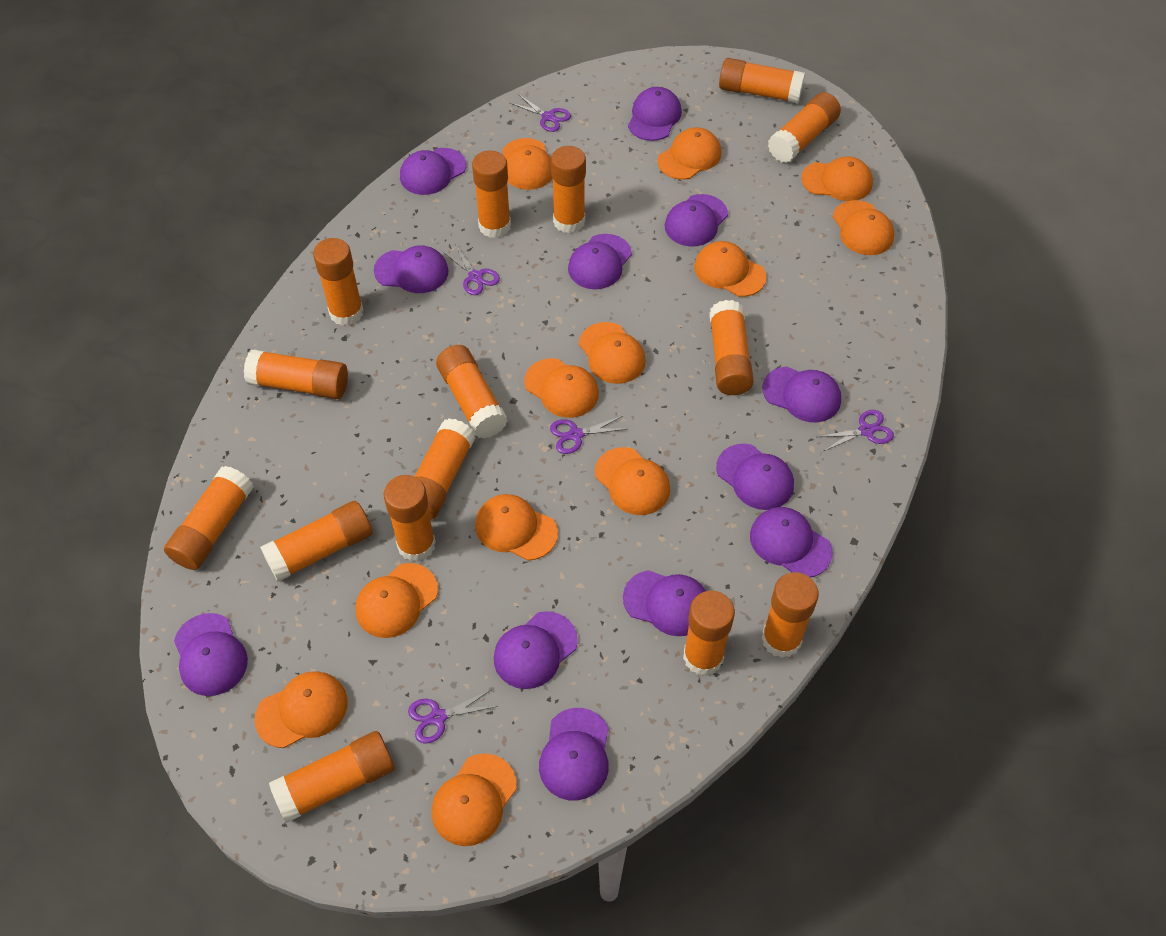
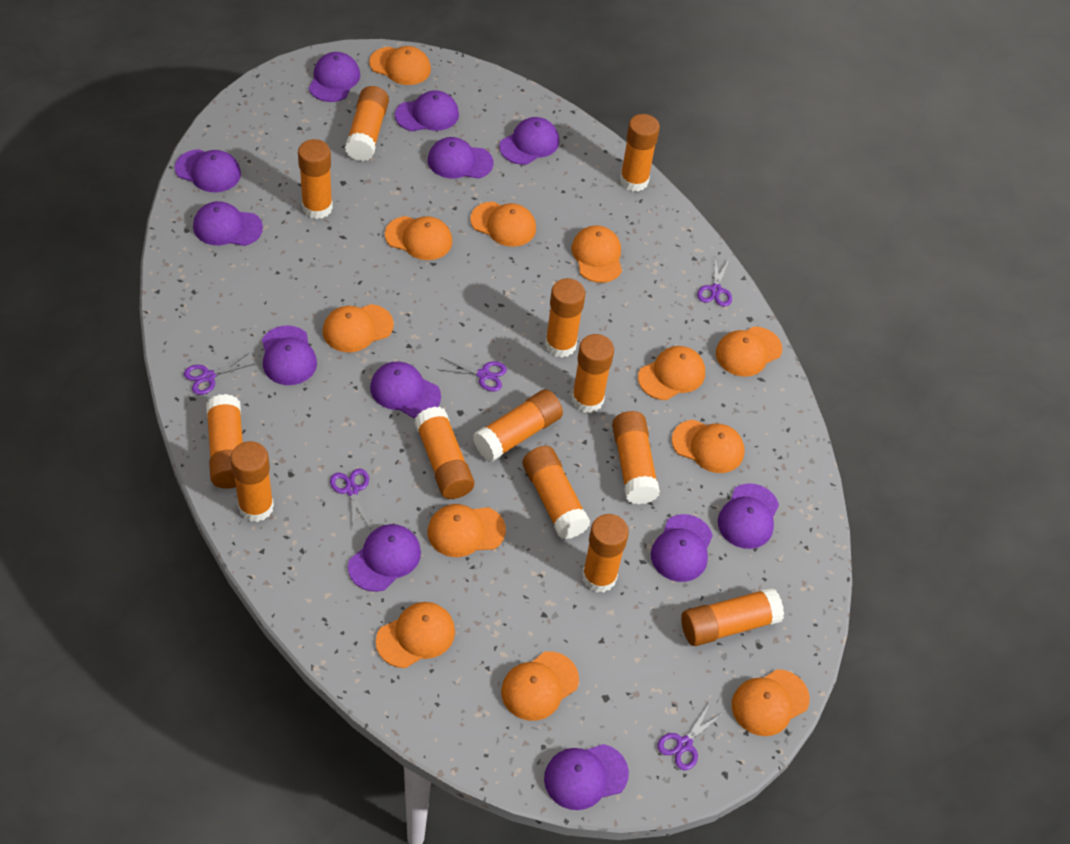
orange glue stick: 15 -> 13

